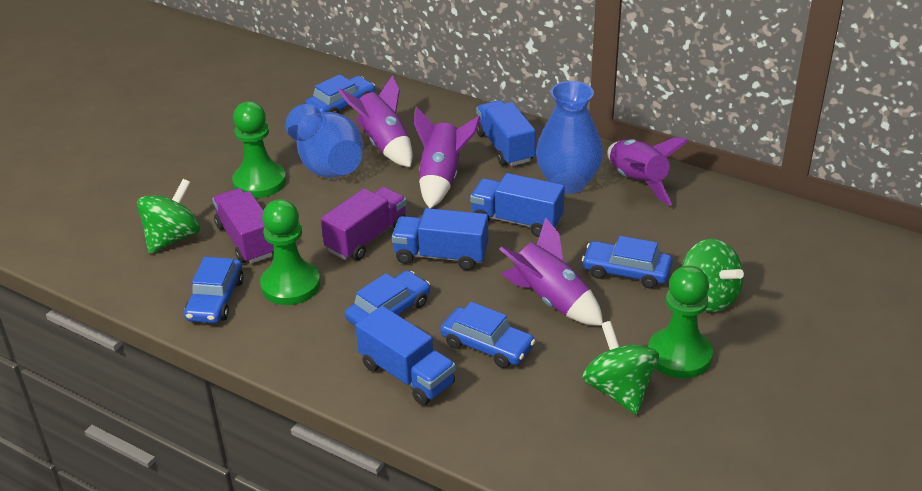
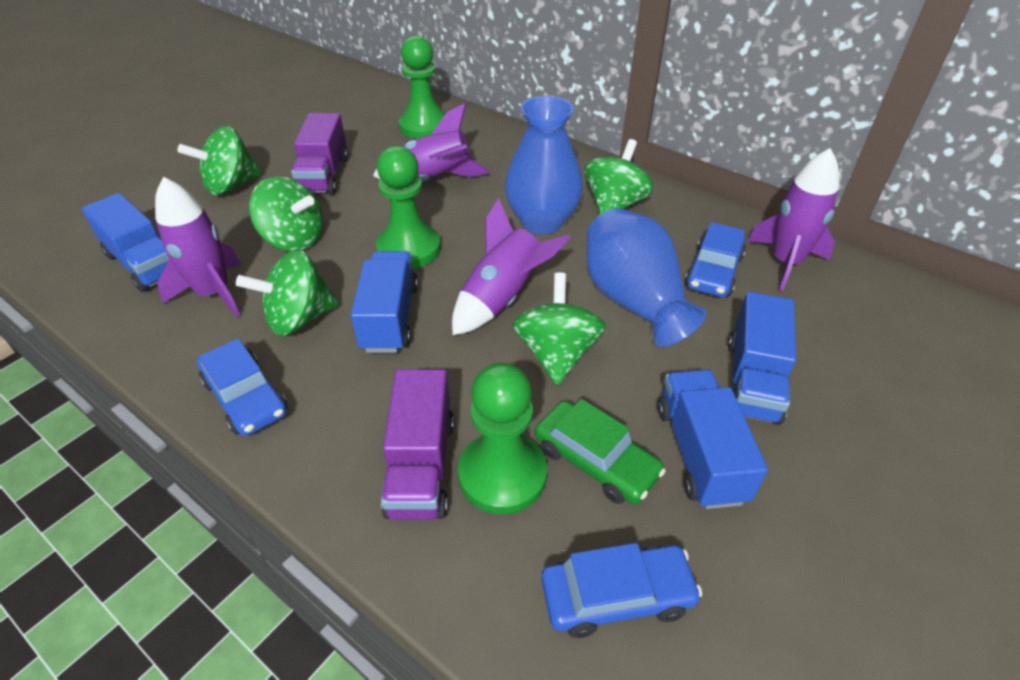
blue car: 5 -> 3
green car: 0 -> 1
green spinning top: 3 -> 5

